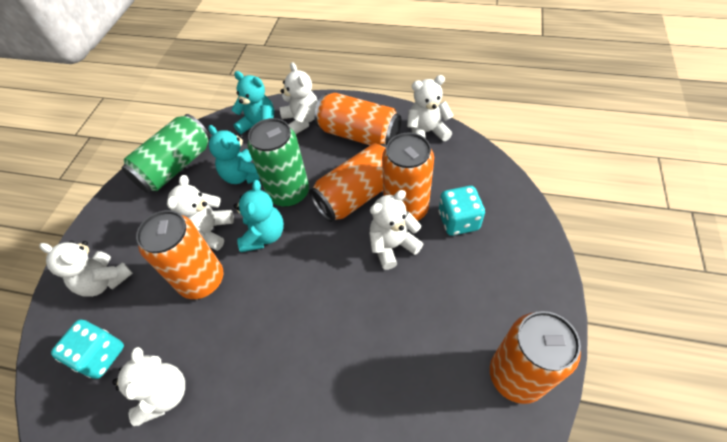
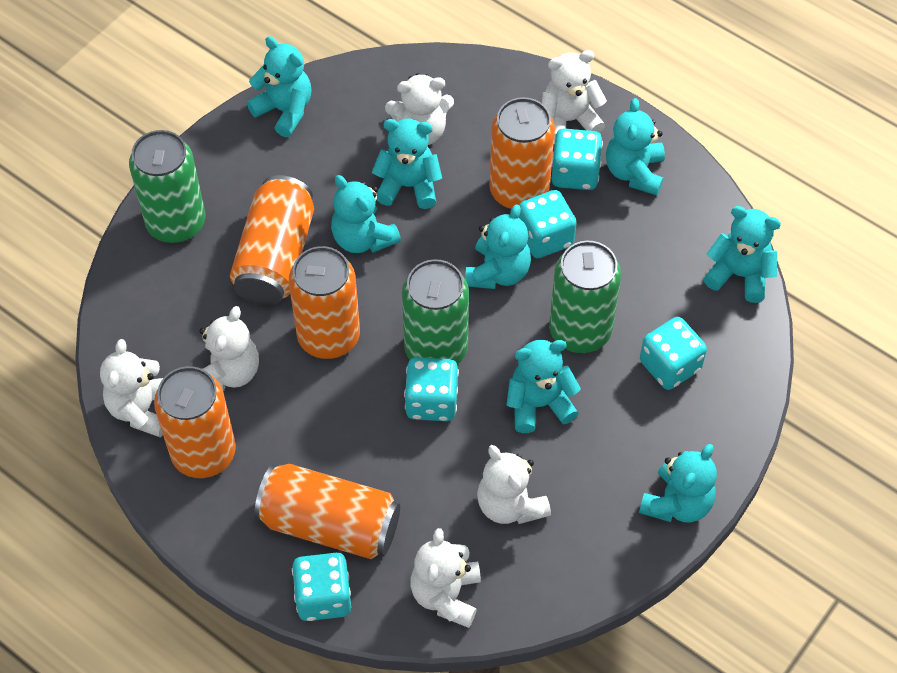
green can: 2 -> 3
turquoise dice: 2 -> 5
turquoise teddy bear: 3 -> 8

